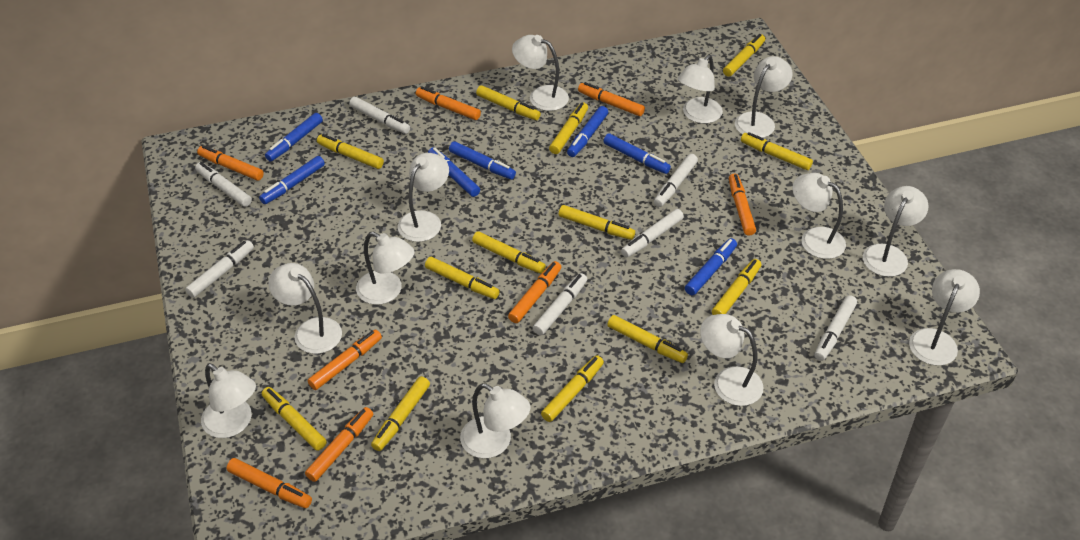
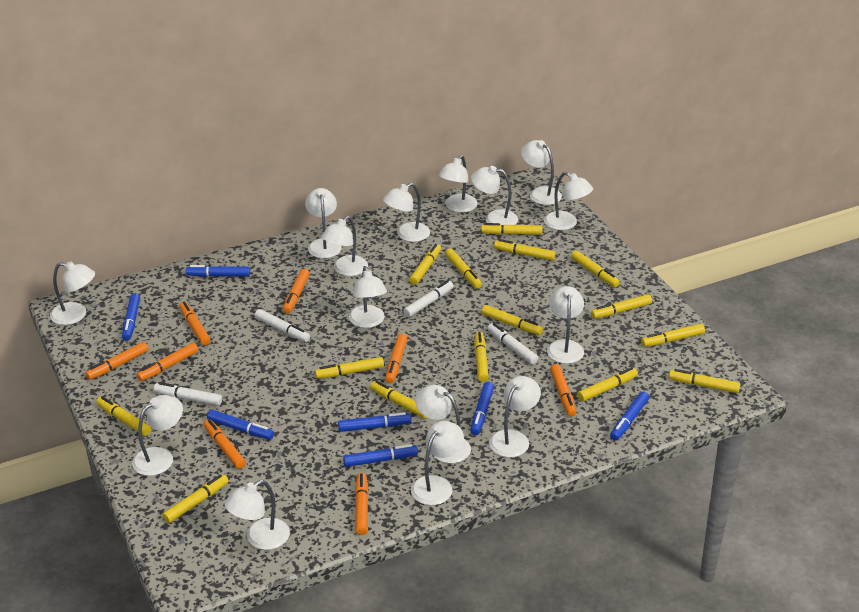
white lamp: 12 -> 15
white marker: 7 -> 4
yellow marker: 13 -> 15

